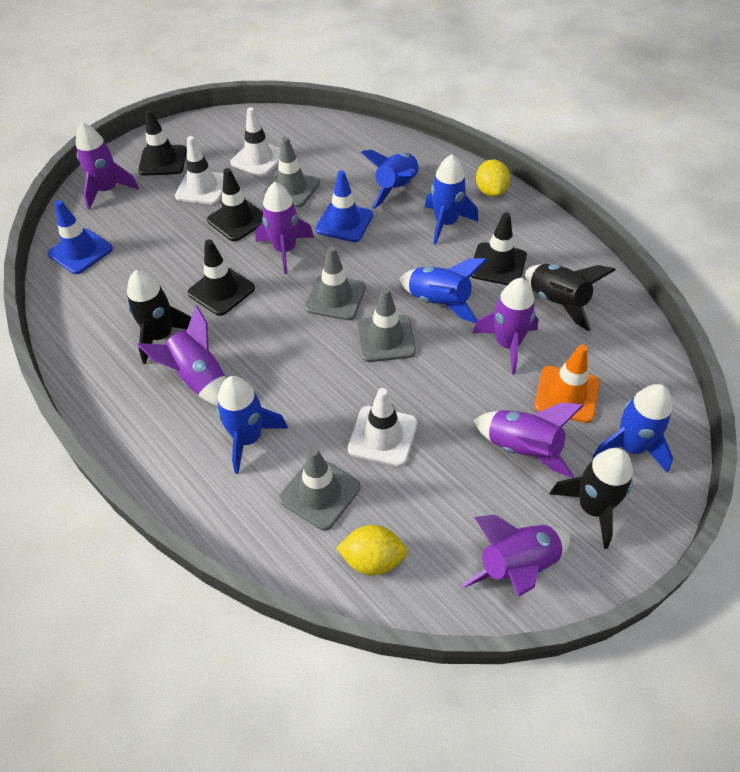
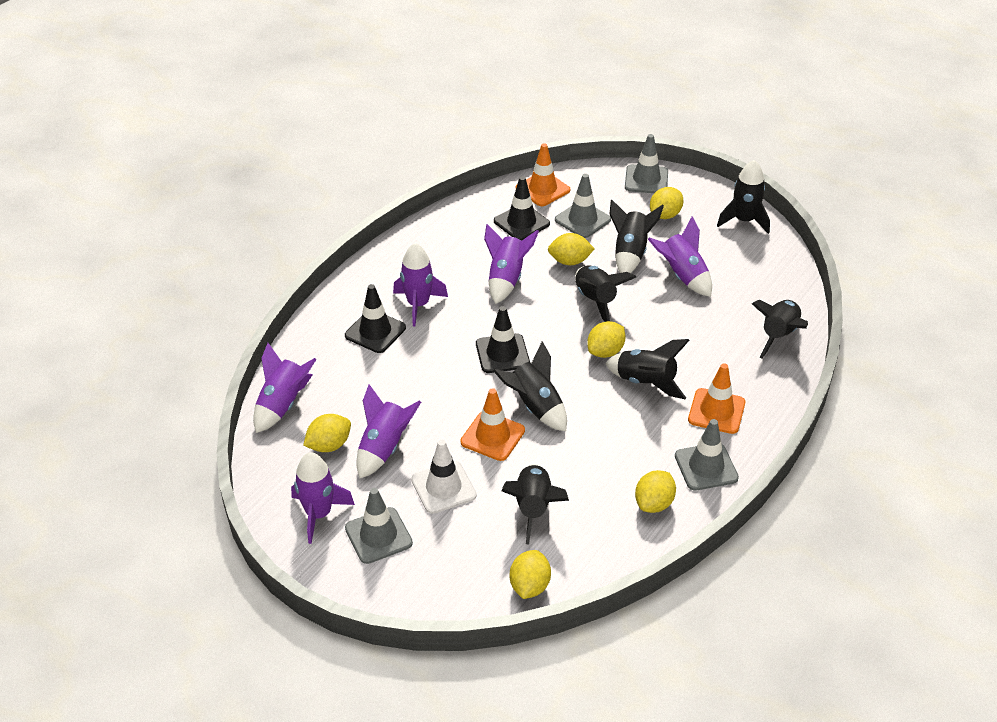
black rocket: 3 -> 7
black traffic cone: 4 -> 3
blue rocket: 5 -> 0
blue traffic cone: 2 -> 0
orange traffic cone: 1 -> 3
white traffic cone: 3 -> 1
yellow lemon: 2 -> 6

